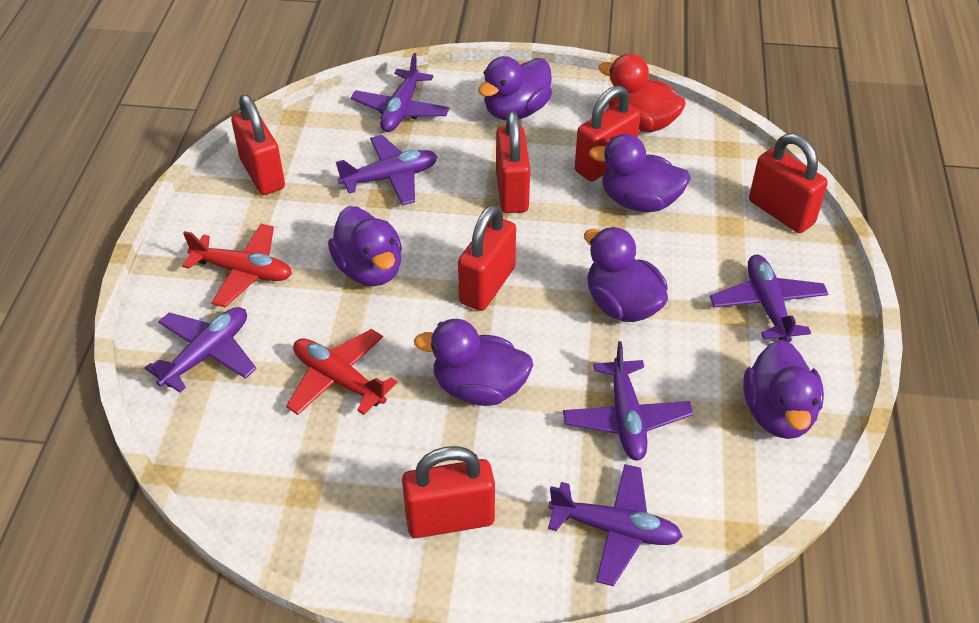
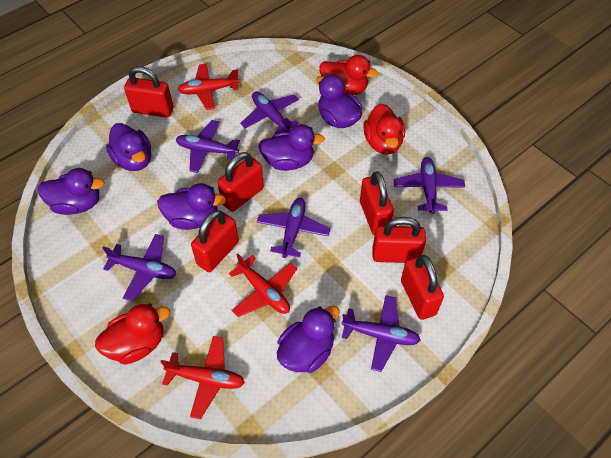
red duck: 1 -> 3
red plane: 2 -> 3

